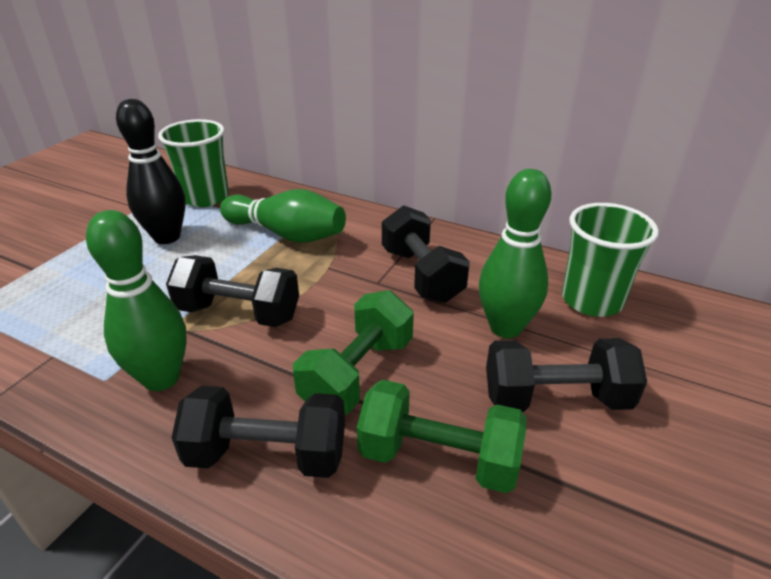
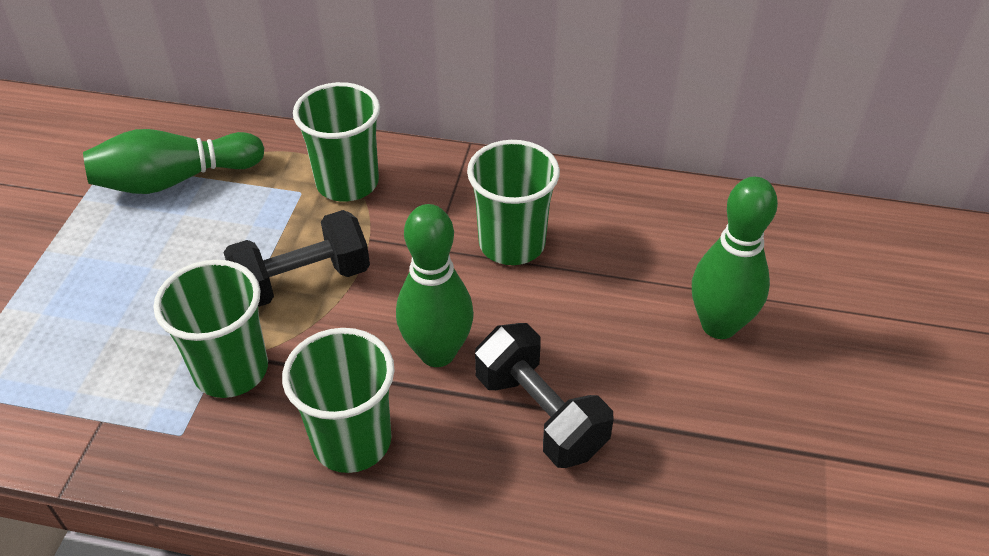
black bowling pin: 1 -> 0
black dumbbell: 4 -> 2
green cup: 2 -> 4
green dumbbell: 2 -> 0

